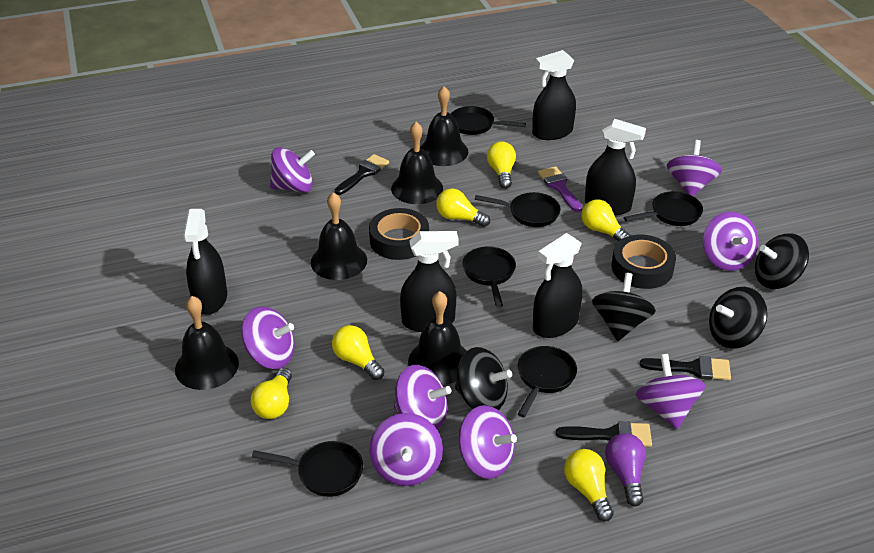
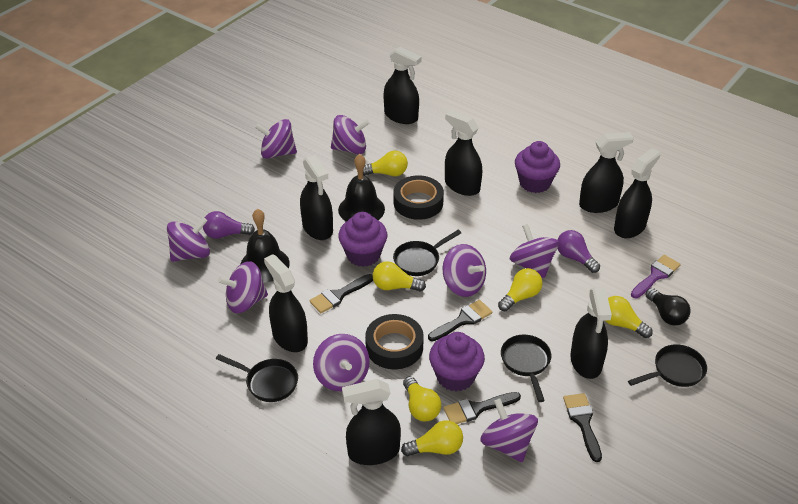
black bell: 5 -> 2
black brush: 3 -> 4
black light bulb: 0 -> 1
black pan: 6 -> 4
black spinning top: 4 -> 0
black spray bottle: 5 -> 8
purple cupcake: 0 -> 3
purple light bulb: 1 -> 2

